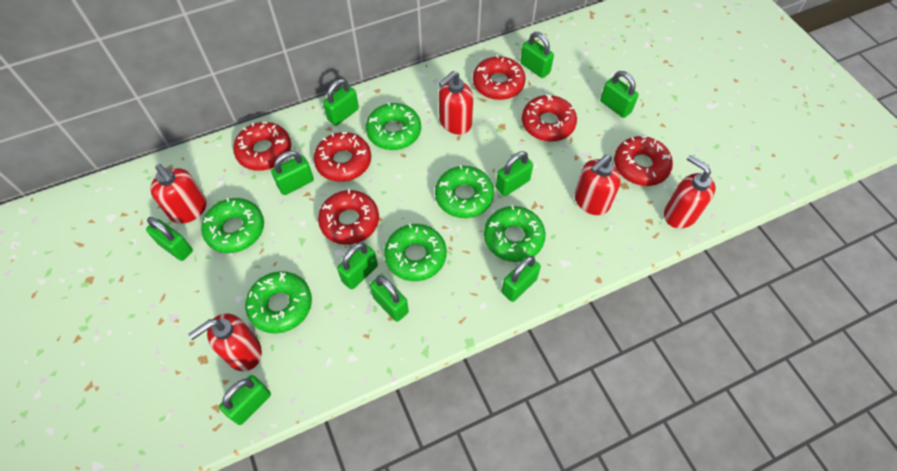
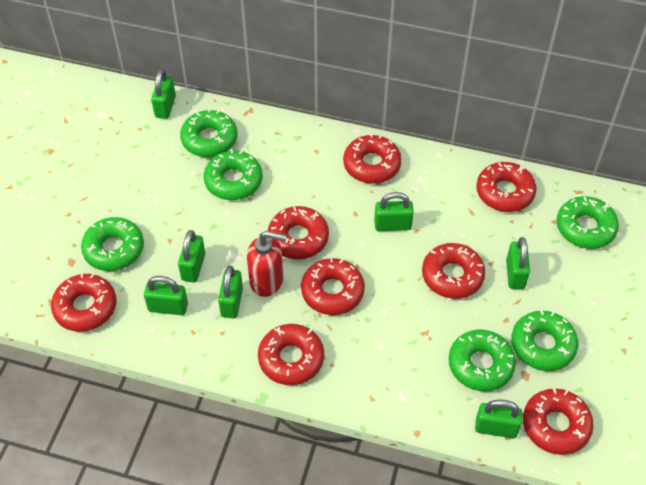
green padlock: 10 -> 7
red donut: 6 -> 8
red soap dispenser: 5 -> 1

